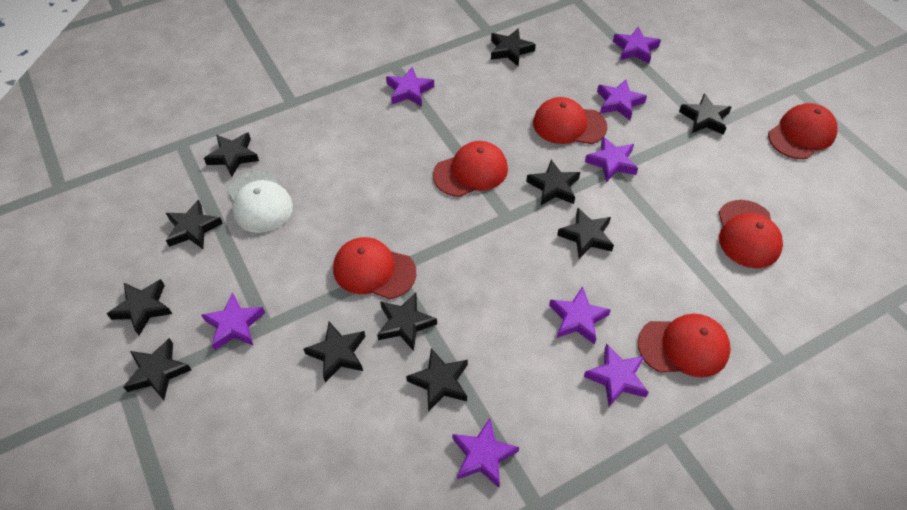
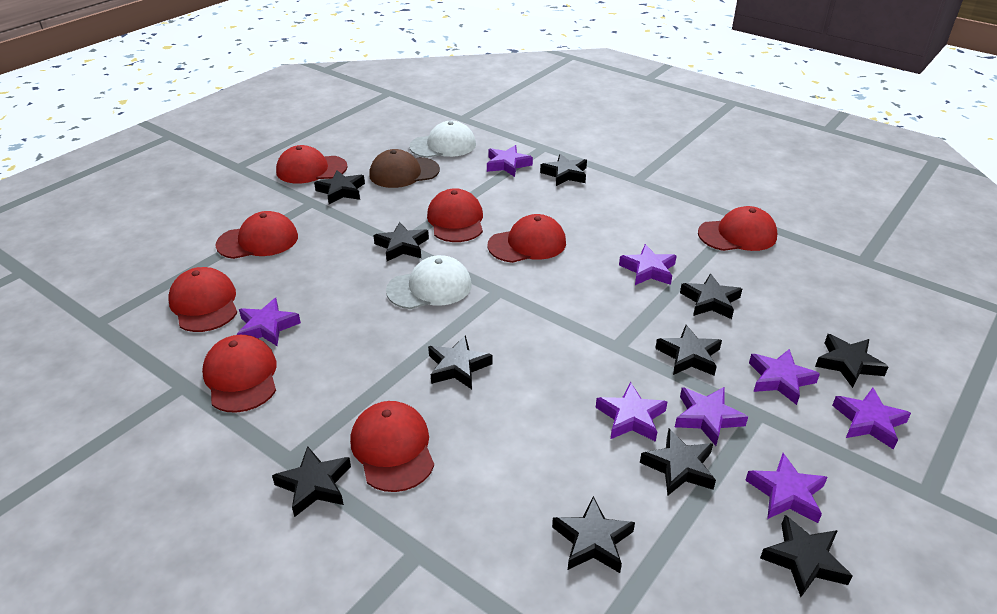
brown cap: 0 -> 1
red cap: 6 -> 8
white cap: 1 -> 2

